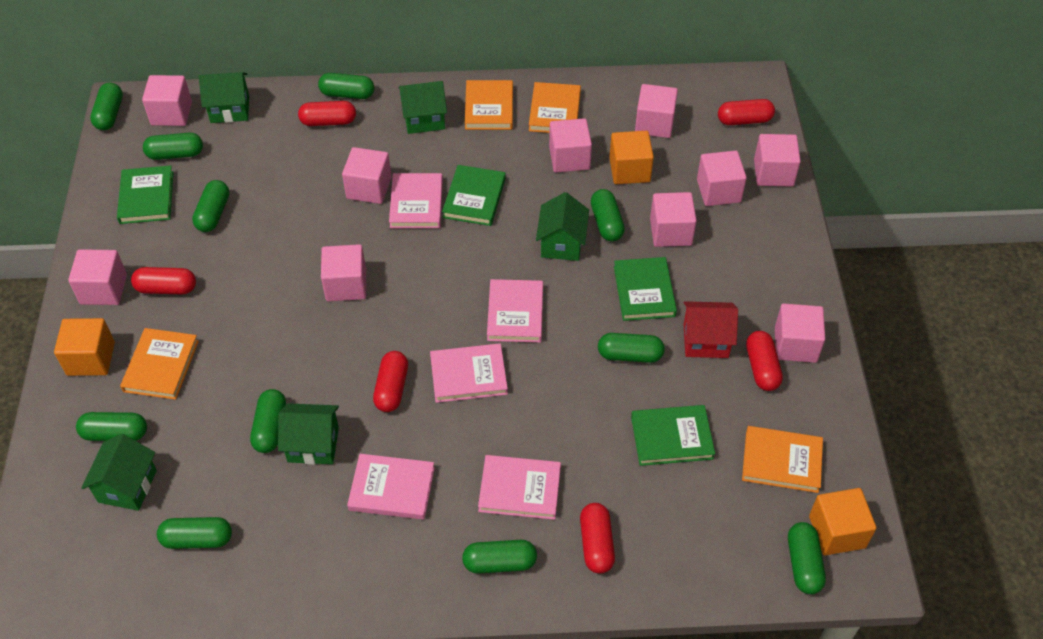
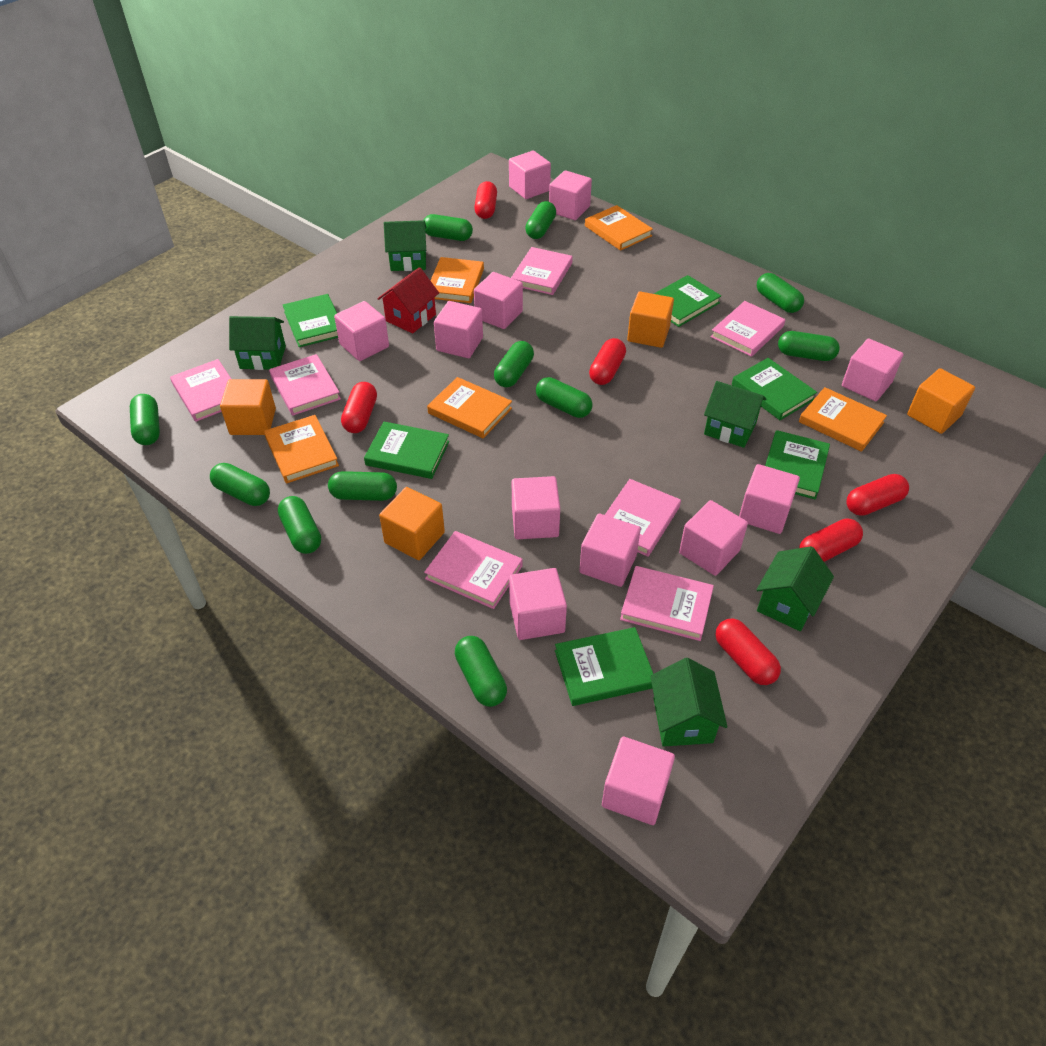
green book: 4 -> 6
orange book: 4 -> 5
orange cube: 3 -> 4
pink book: 5 -> 7
pink cube: 10 -> 12

